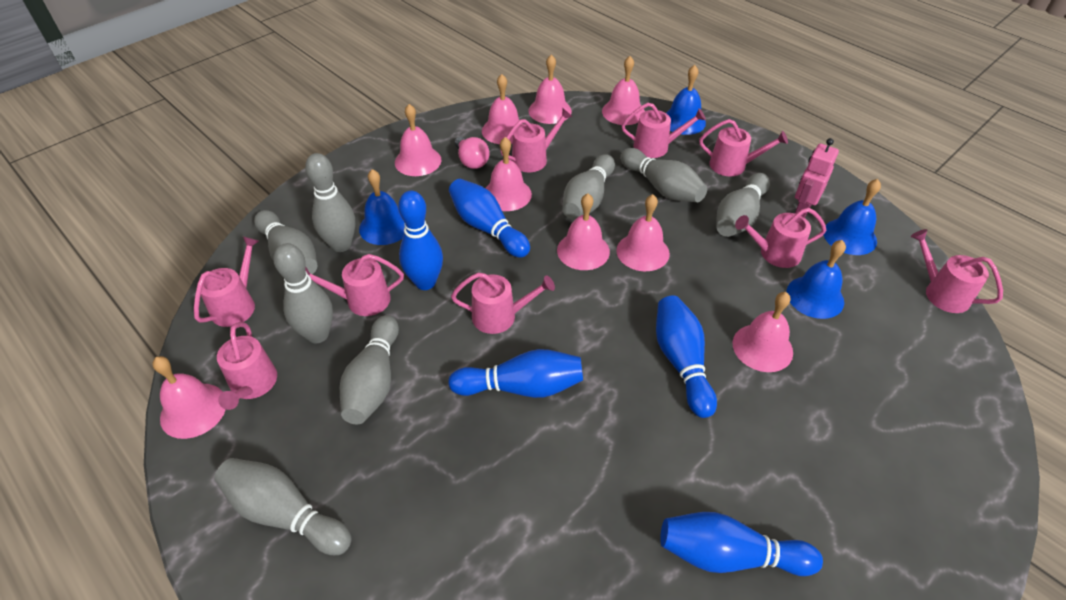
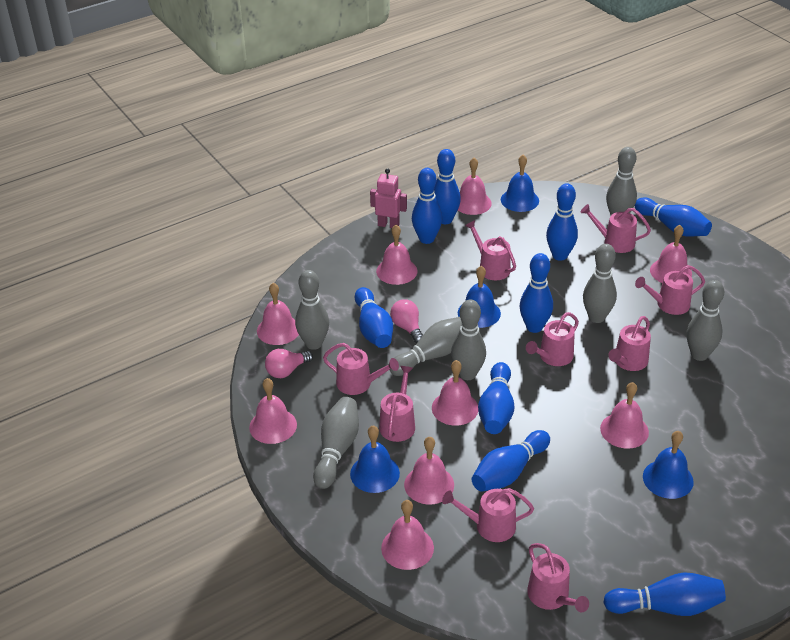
blue bowling pin: 5 -> 9
grey bowling pin: 8 -> 7
pink light bulb: 1 -> 2

